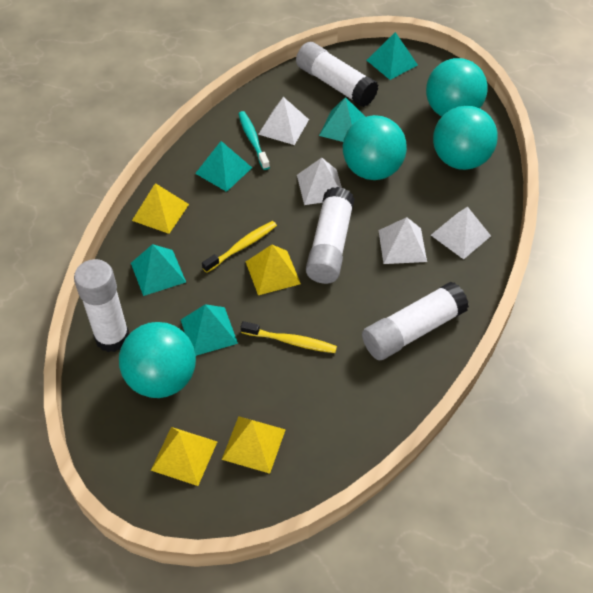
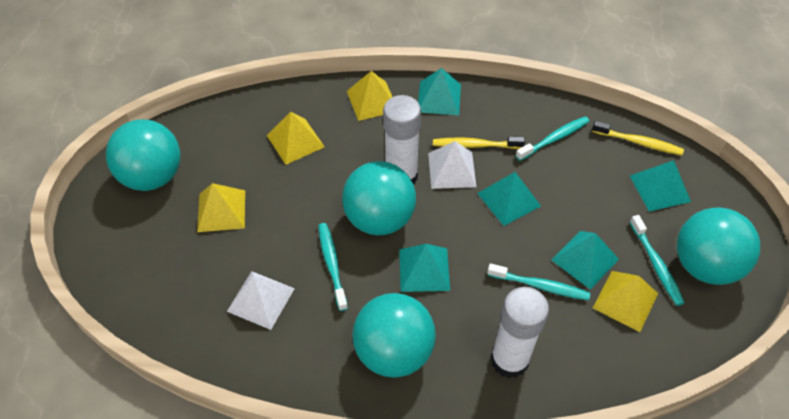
turquoise toothbrush: 1 -> 4
white glue stick: 4 -> 2
white pyramid: 4 -> 2

